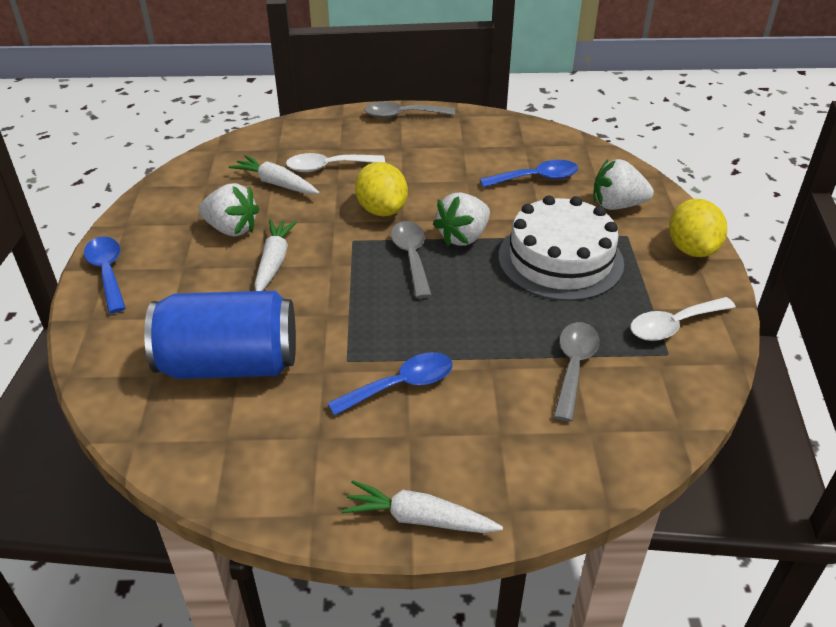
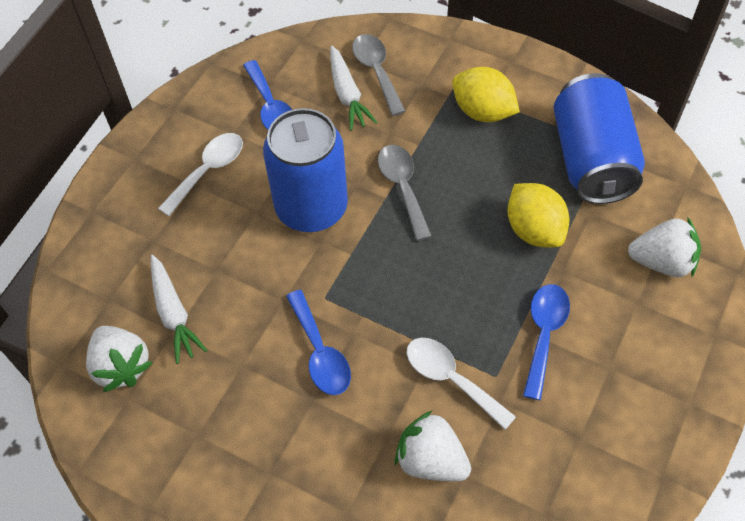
blue can: 1 -> 2
grey spoon: 3 -> 2
white cake: 1 -> 0
white carrot: 3 -> 2

